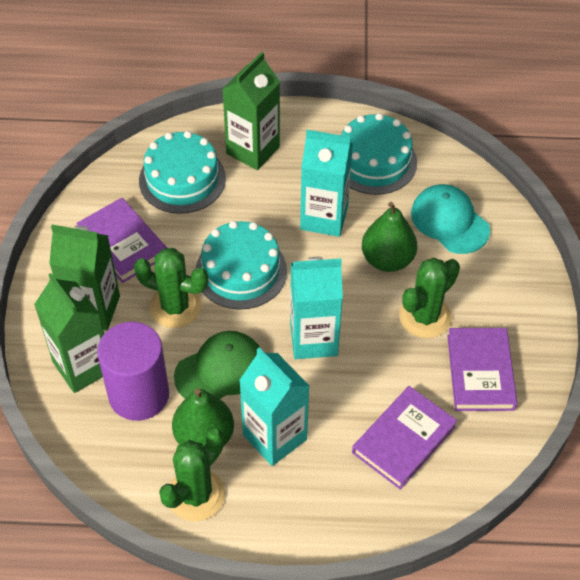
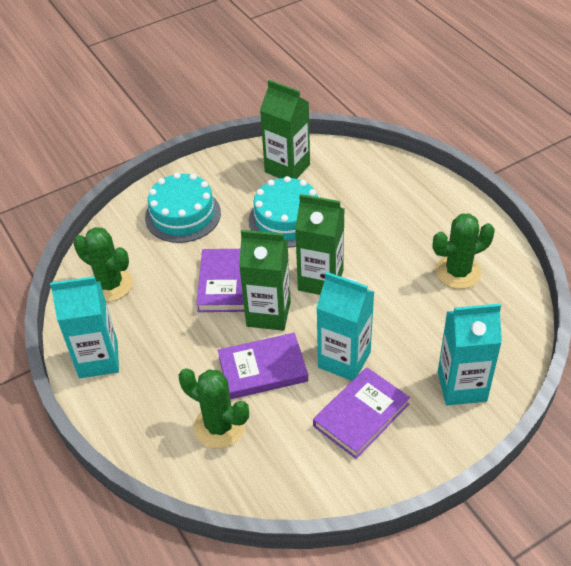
green cap: 1 -> 0
green pear: 2 -> 0
purple cylinder: 1 -> 0
turquoise cake: 3 -> 2
turquoise cap: 1 -> 0

